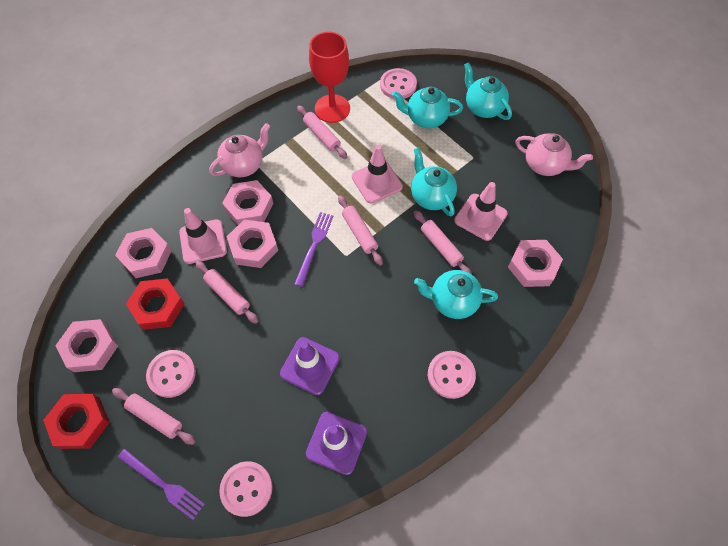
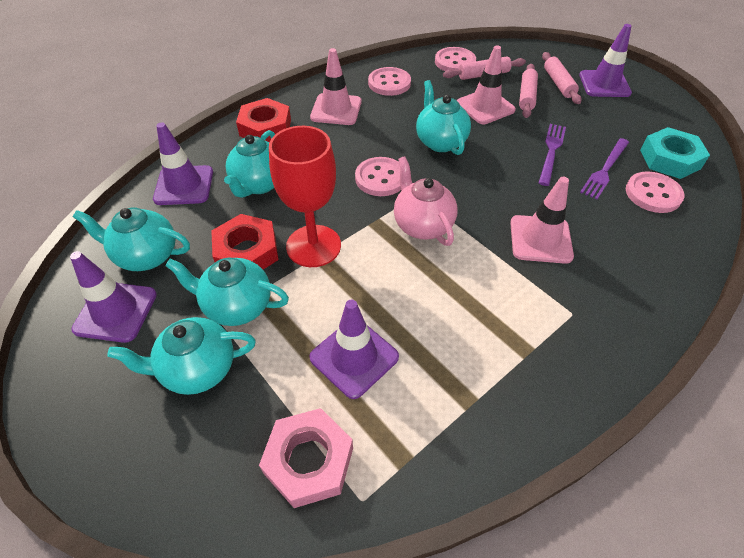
pink nut: 5 -> 1
pink rolling pin: 5 -> 3
pink teapot: 2 -> 1
purple traffic cone: 2 -> 4
turquoise nut: 0 -> 1
turquoise teapot: 4 -> 5

